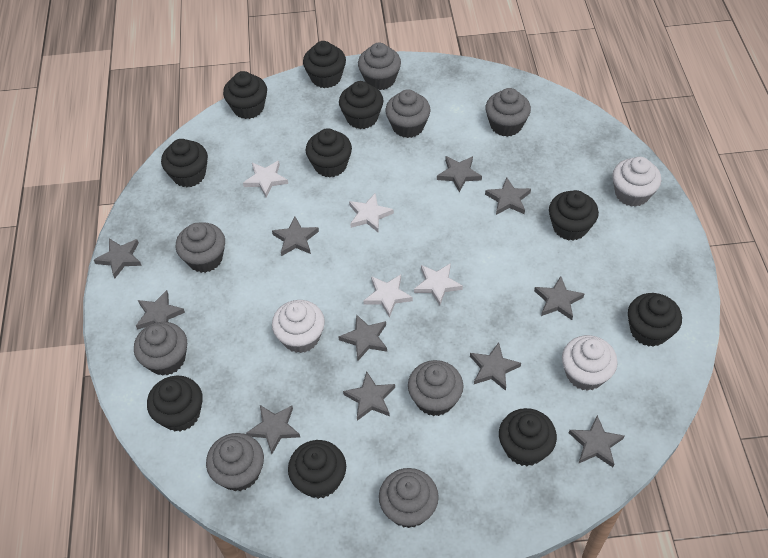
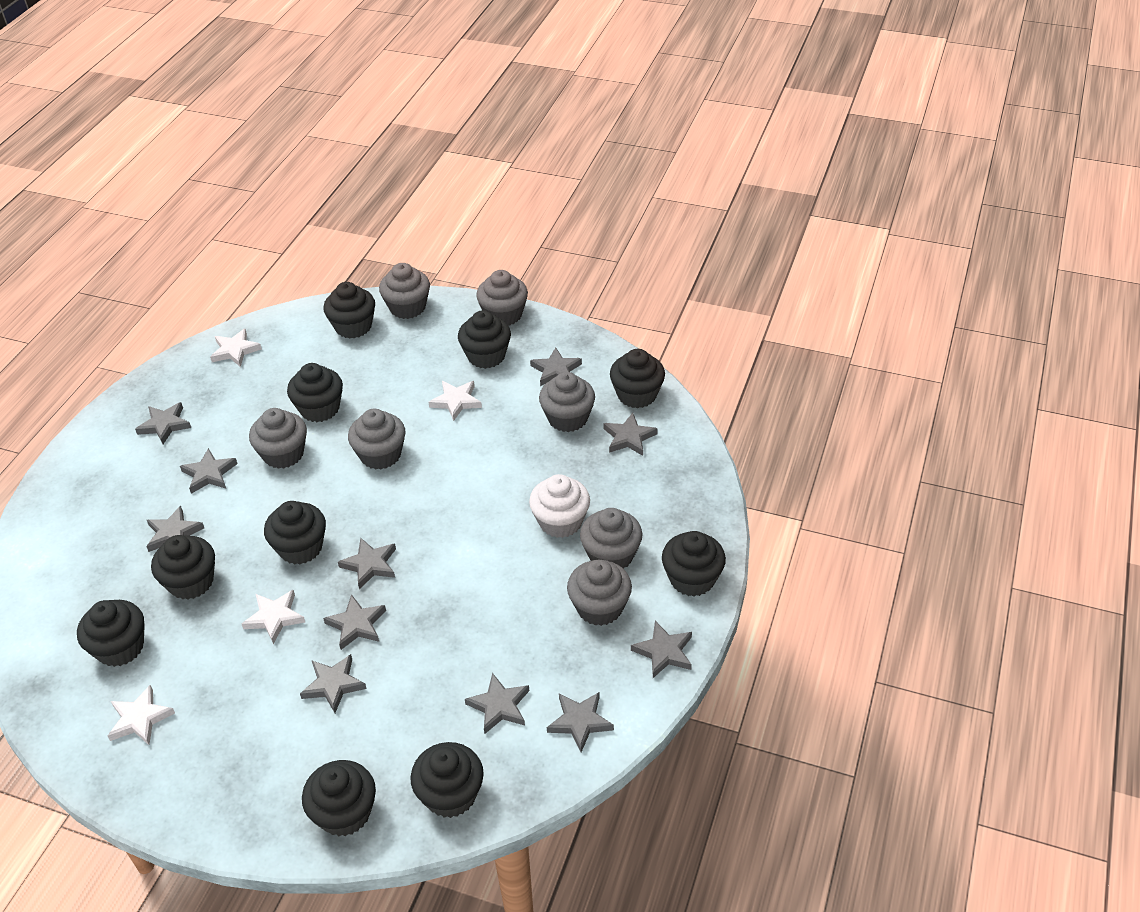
grey cupcake: 8 -> 7
white cupcake: 3 -> 1

